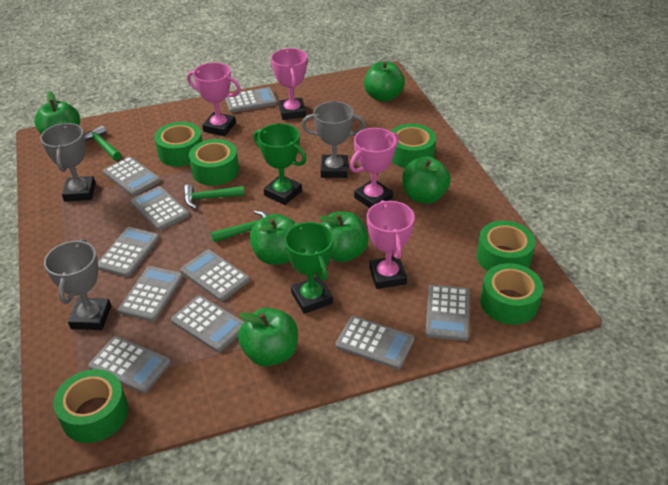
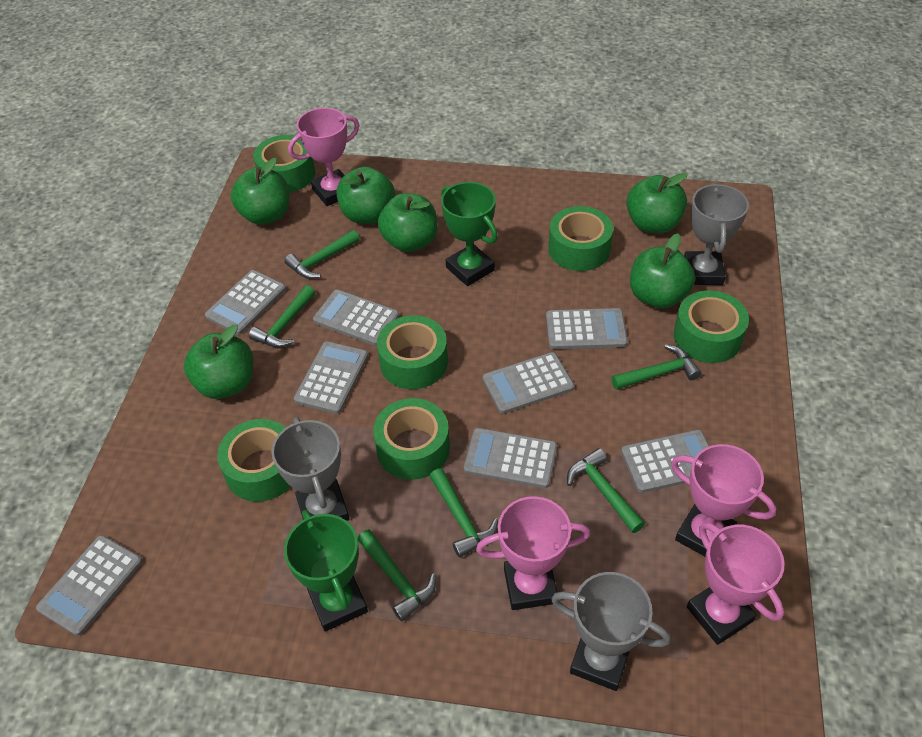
green hammer: 3 -> 6
grey calculator: 10 -> 8

